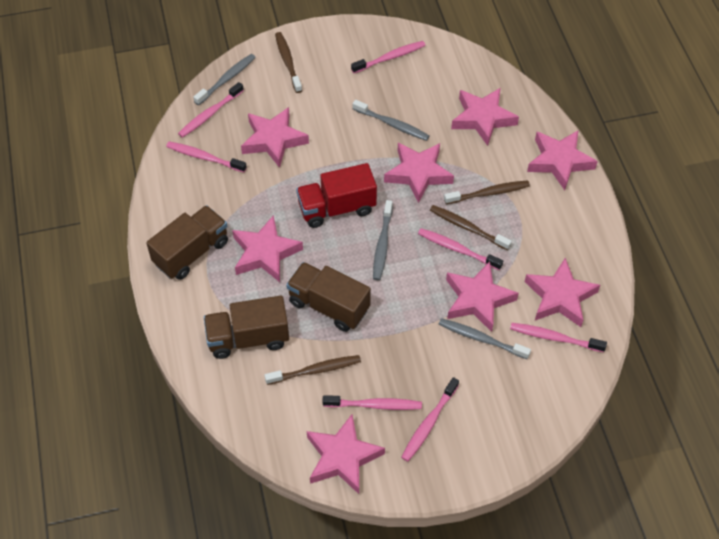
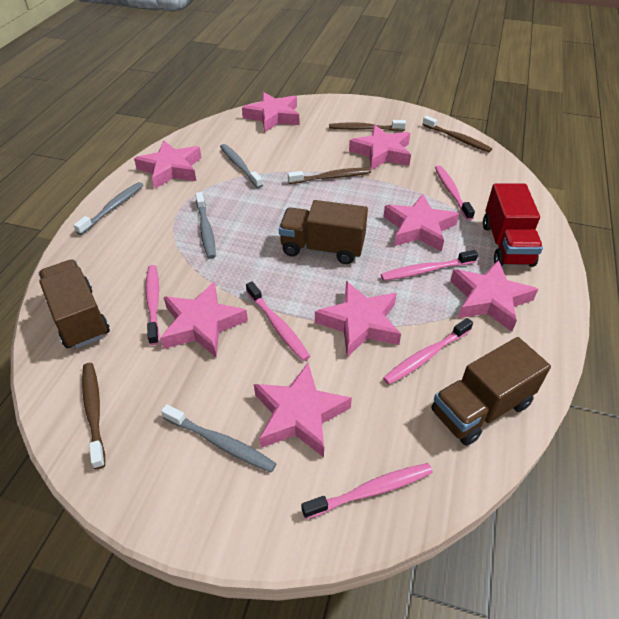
pink toothbrush: 7 -> 6

